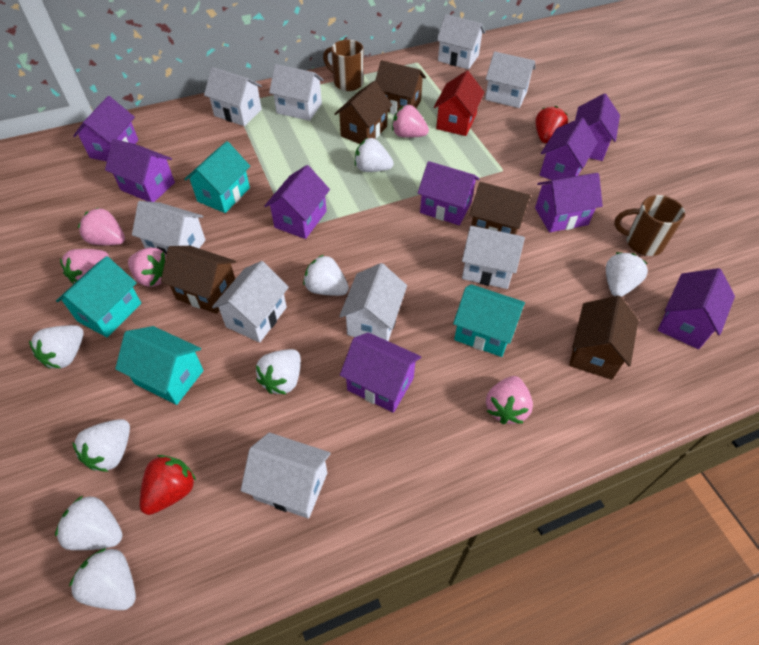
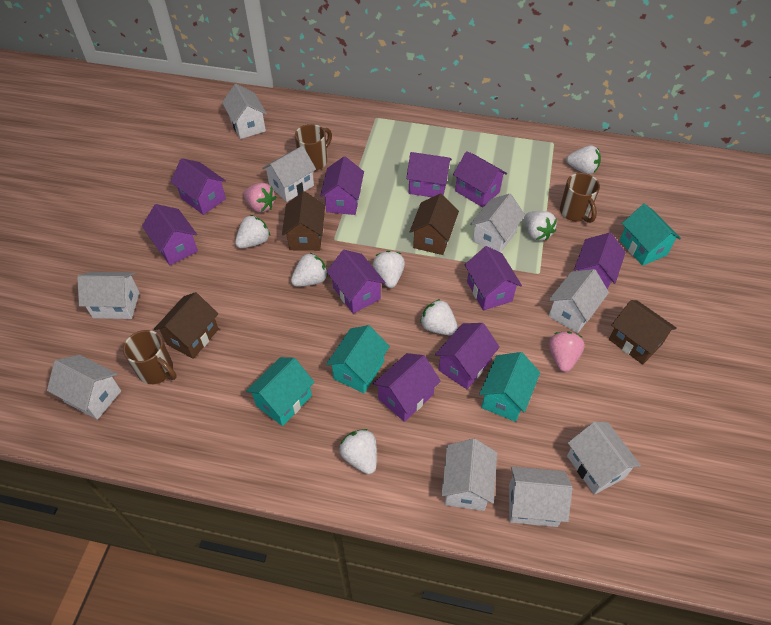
brown house: 5 -> 4
brown mug: 2 -> 3
pink strawberry: 5 -> 2
purple house: 9 -> 10
red house: 1 -> 0
red strawberry: 2 -> 0
white strawberry: 8 -> 7

